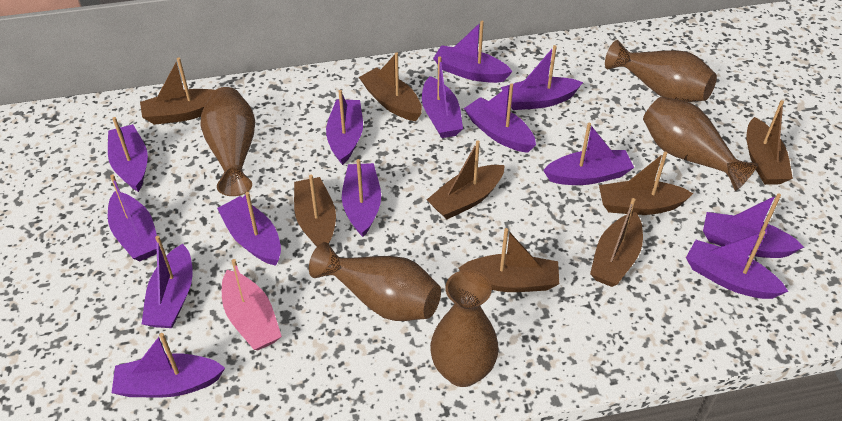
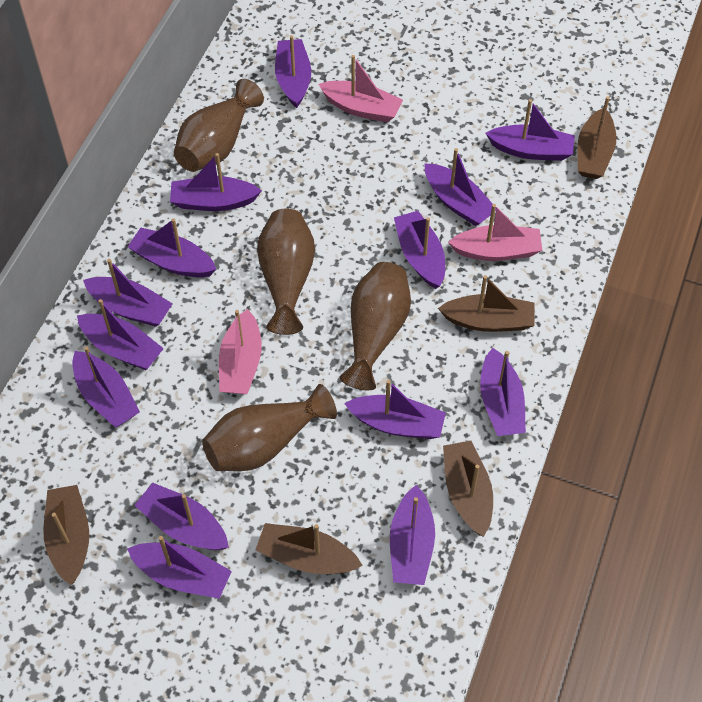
brown boat: 8 -> 5
brown vase: 5 -> 4
pink boat: 1 -> 3

